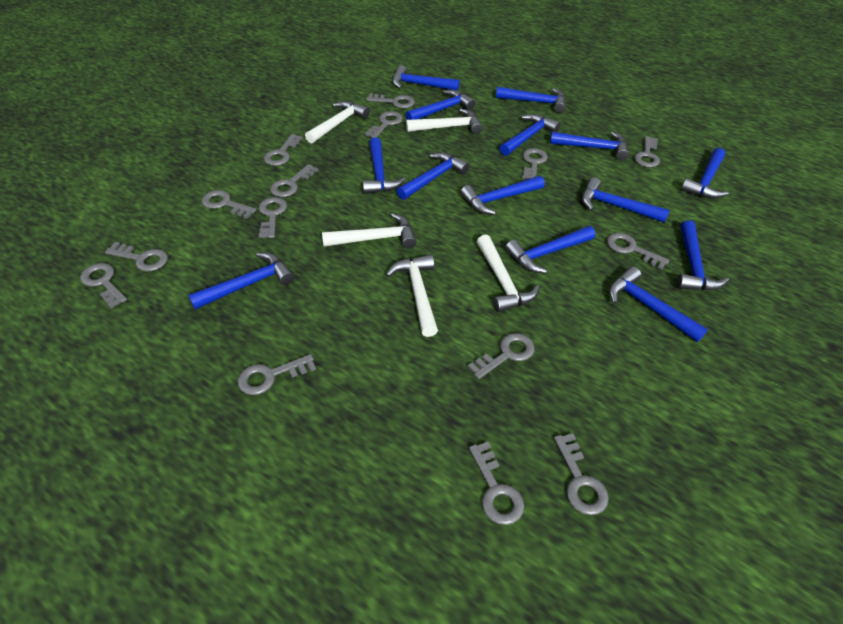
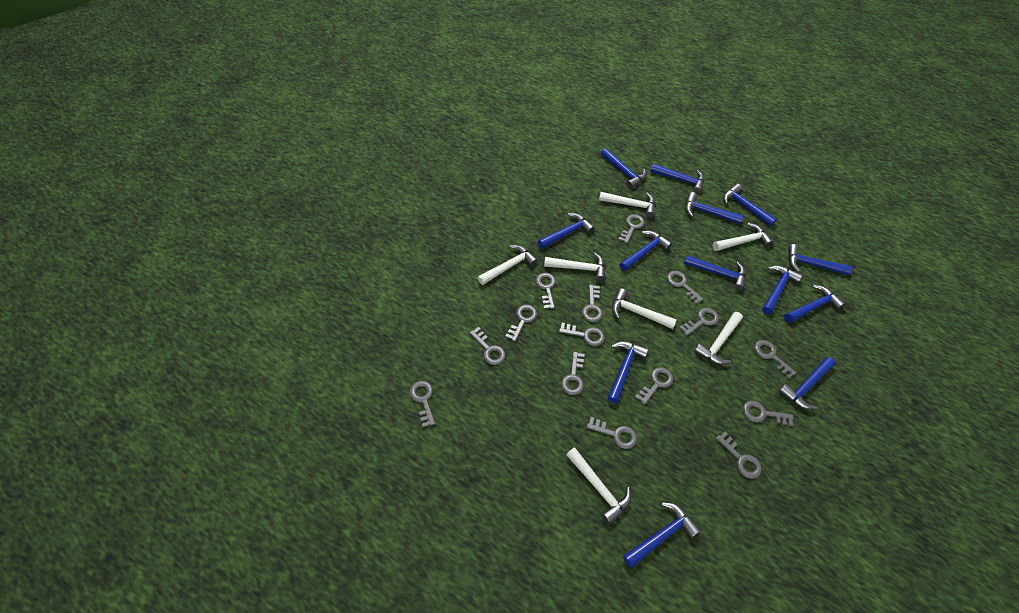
blue hammer: 14 -> 13
white hammer: 5 -> 7

